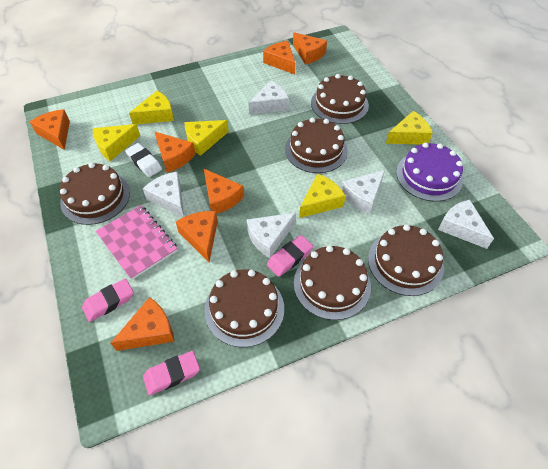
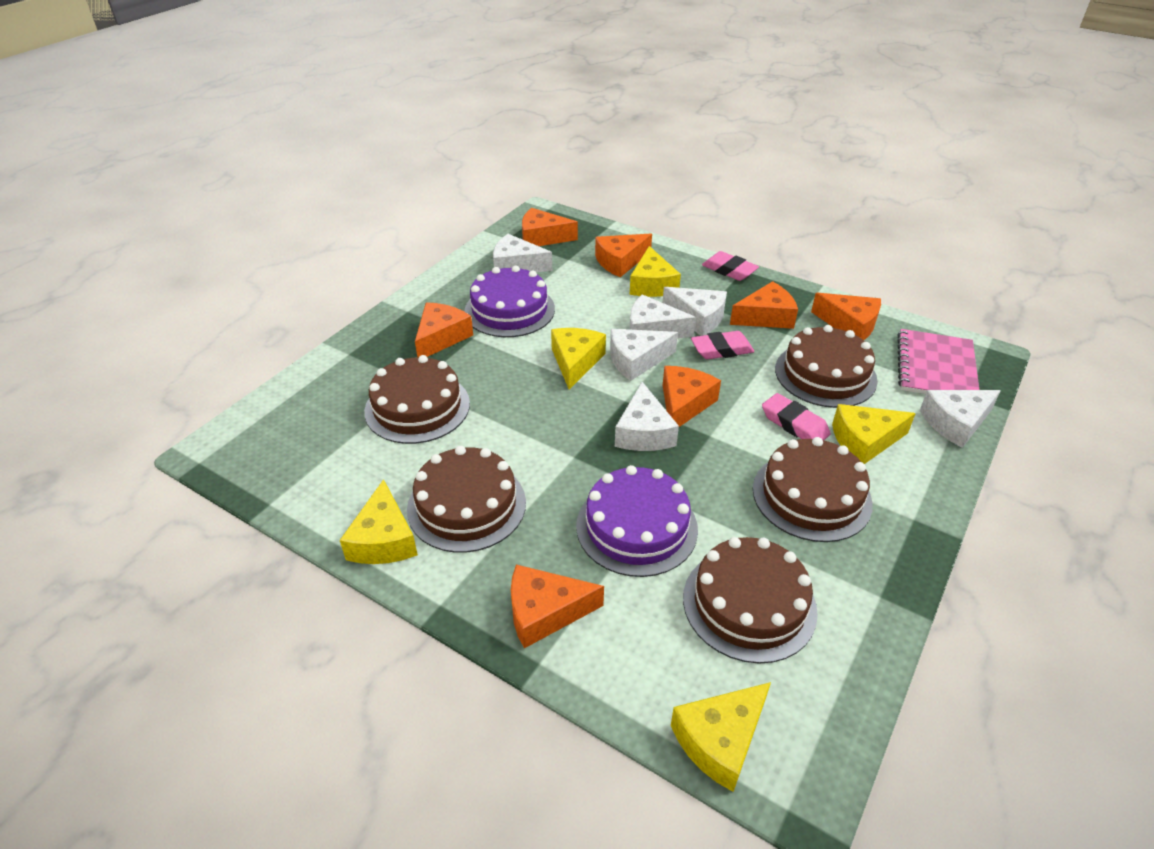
brown cake: 6 -> 5
purple cake: 1 -> 2
white cheese: 5 -> 6
white eraser: 1 -> 0

